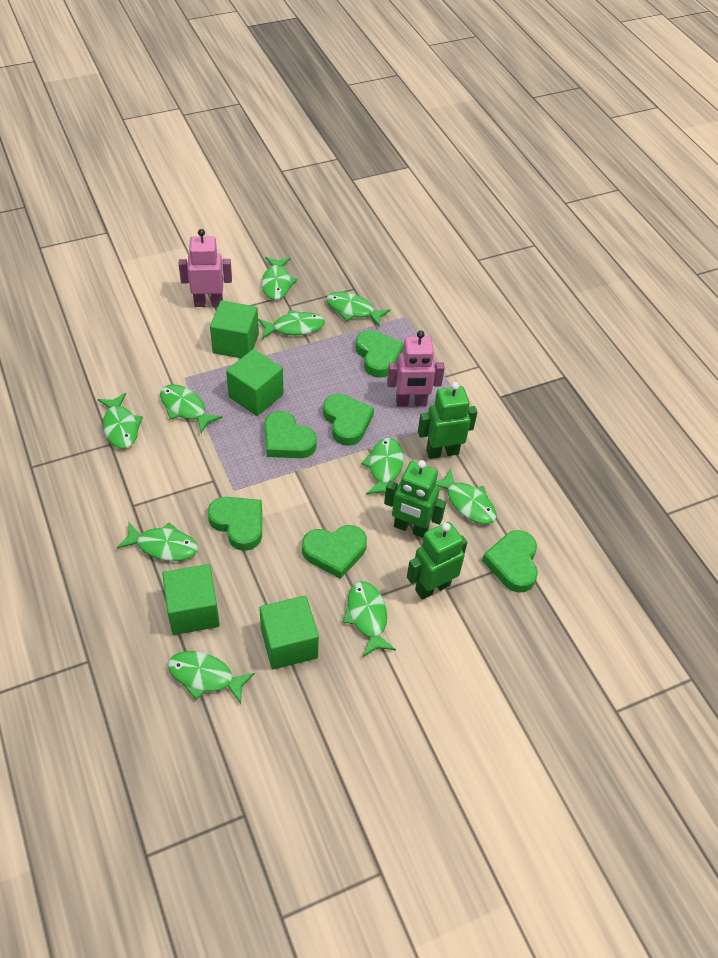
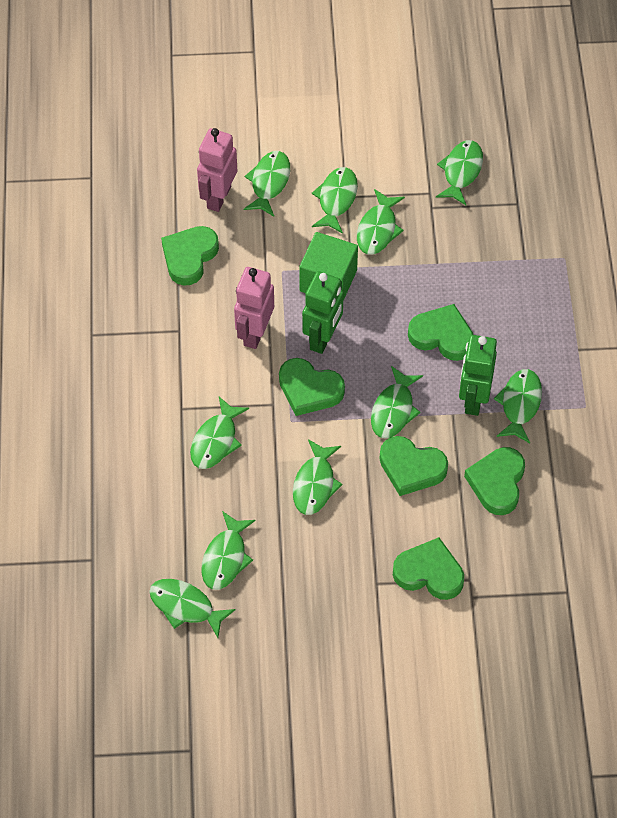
green cube: 4 -> 1
green robot: 3 -> 2

